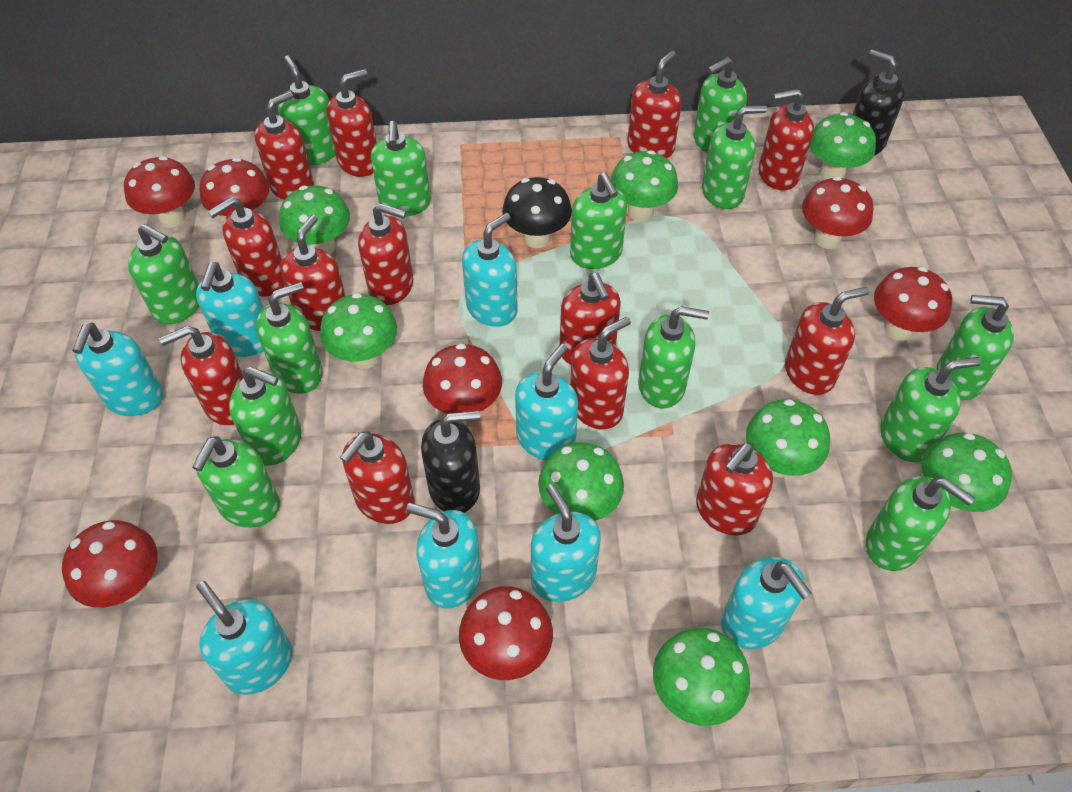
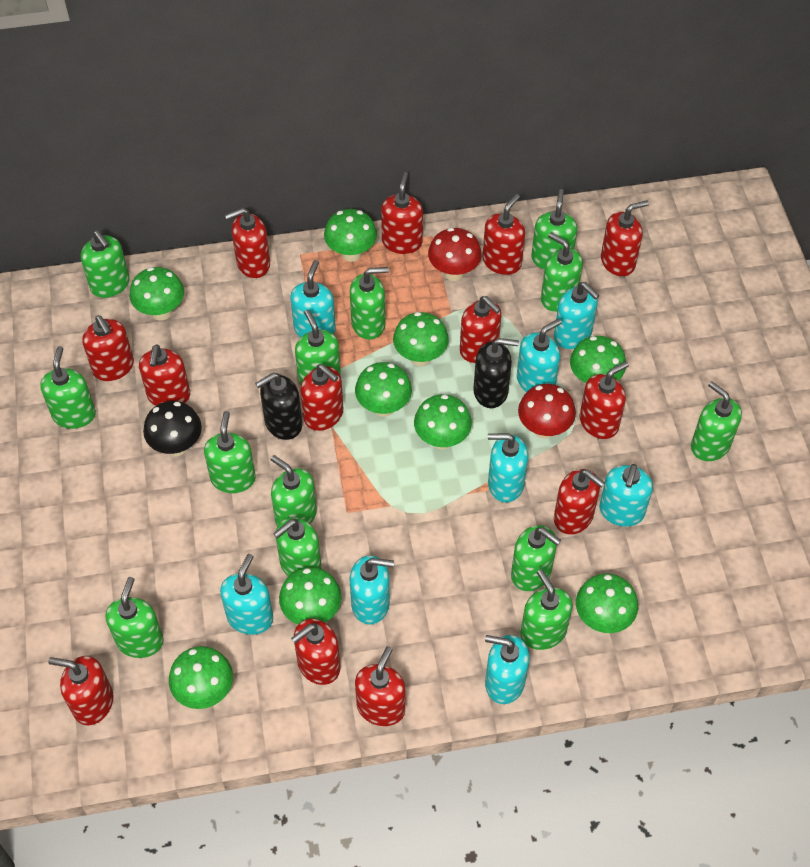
green mushroom: 8 -> 9
red mushroom: 7 -> 2

